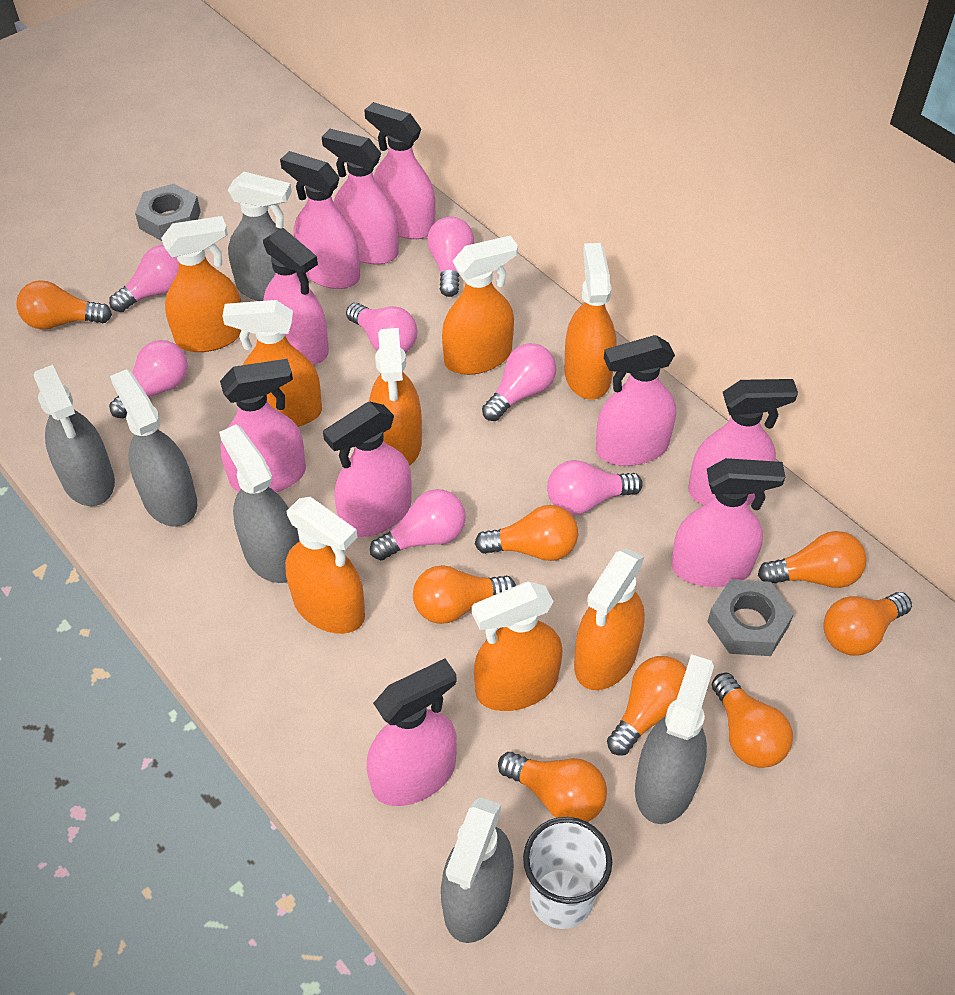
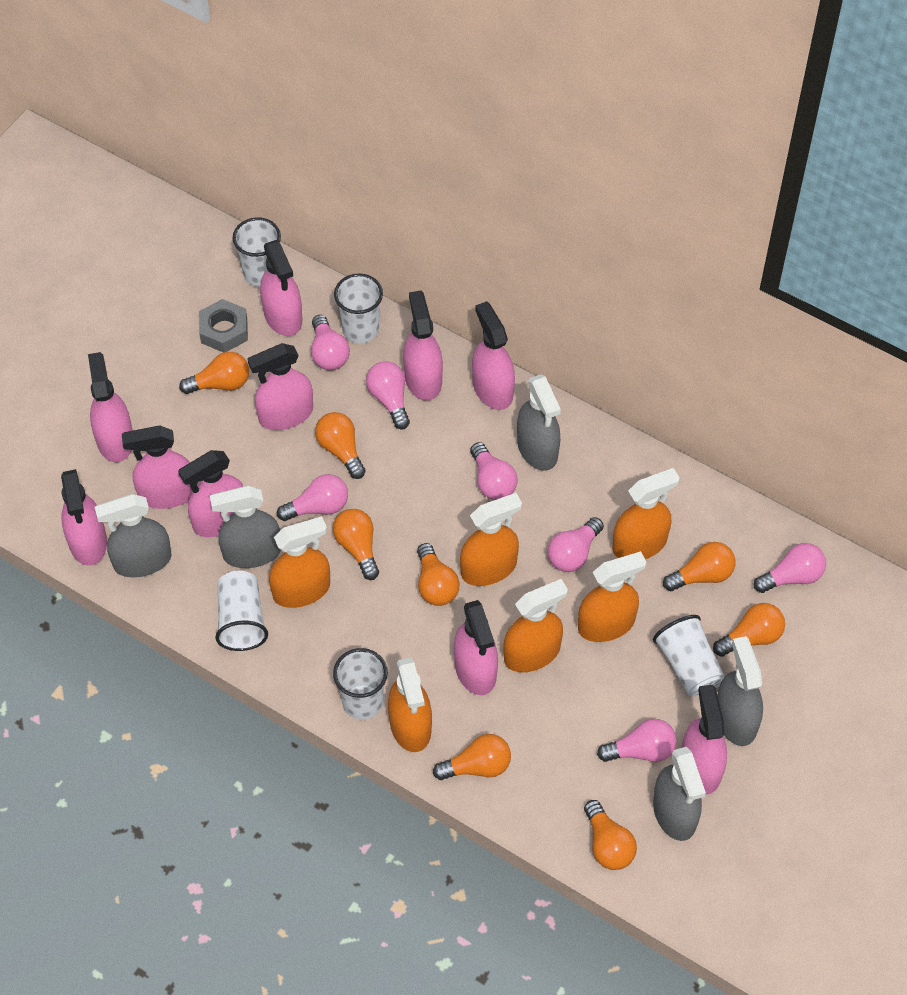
grey nut: 2 -> 1
grey spray bottle: 6 -> 5
orange spray bottle: 8 -> 6
white cup: 1 -> 5

